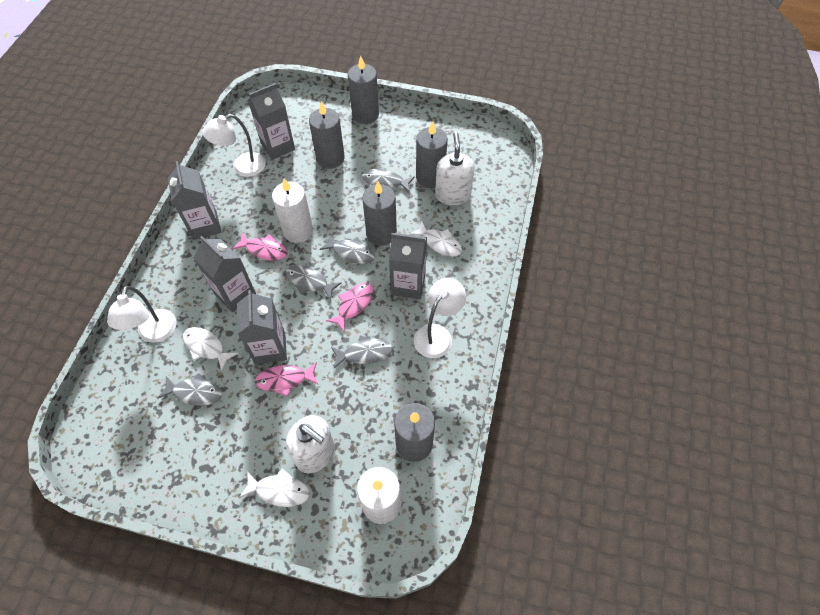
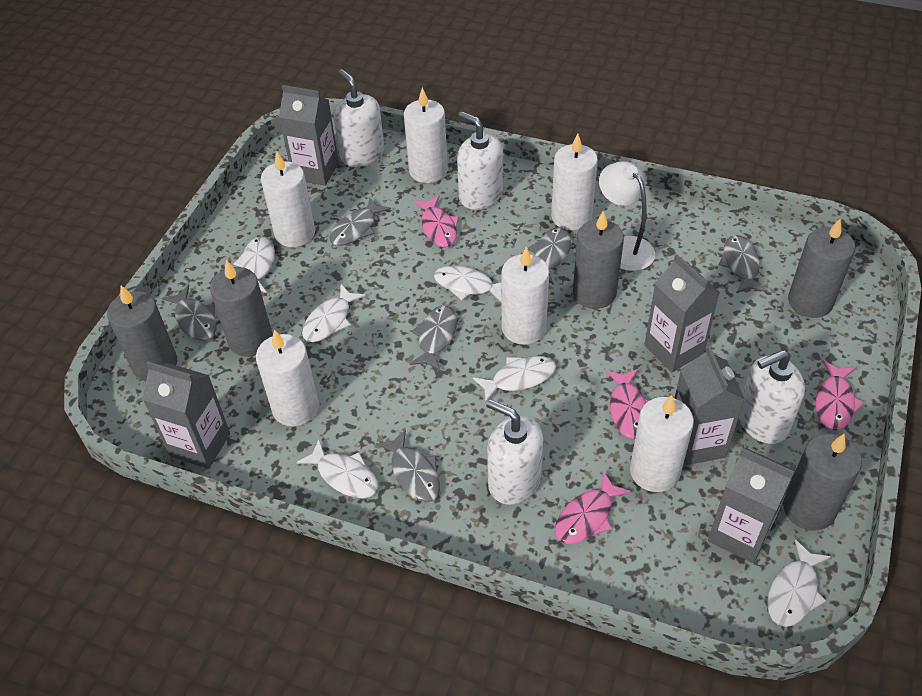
grey fish: 5 -> 6
pink fish: 3 -> 4
white candle: 2 -> 6
white fish: 3 -> 6
white lamp: 3 -> 1
white soap dispenser: 2 -> 4

